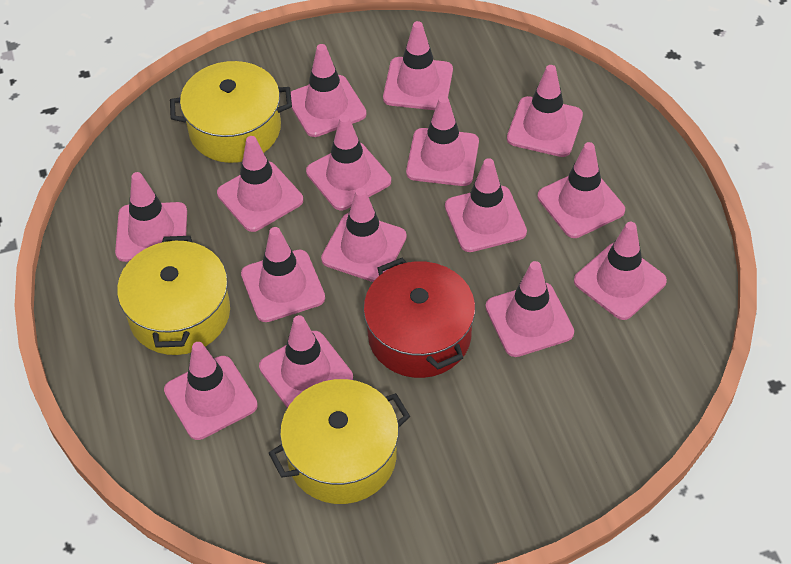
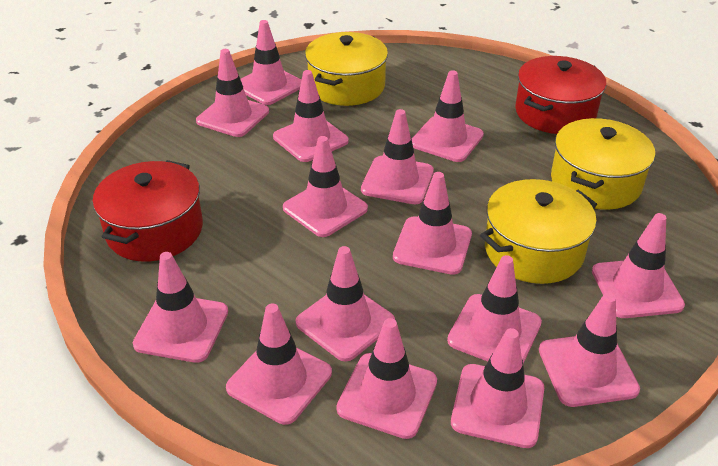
red pot: 1 -> 2

